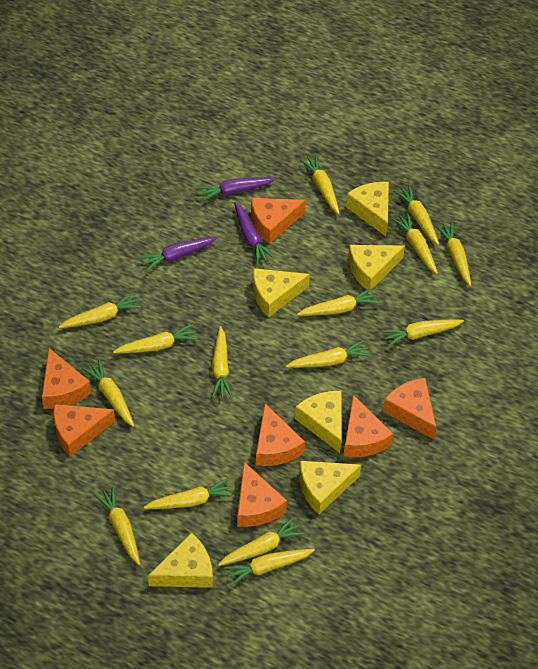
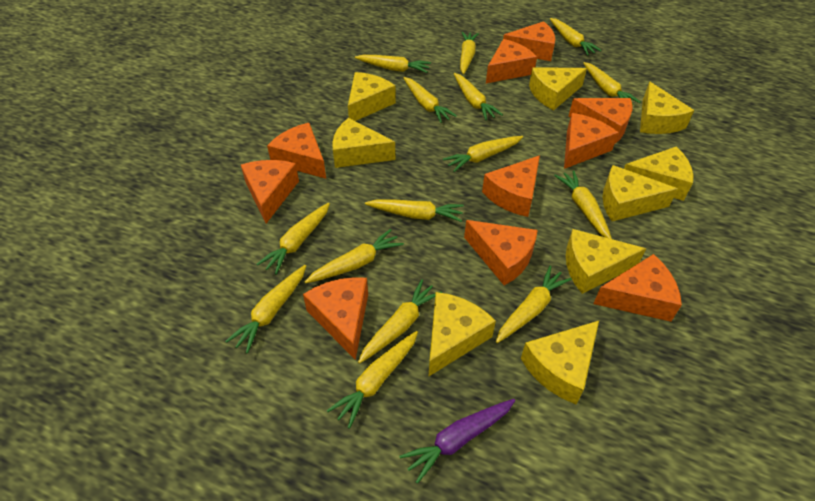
orange cheese: 7 -> 10
purple carrot: 3 -> 1
yellow cheese: 6 -> 9

